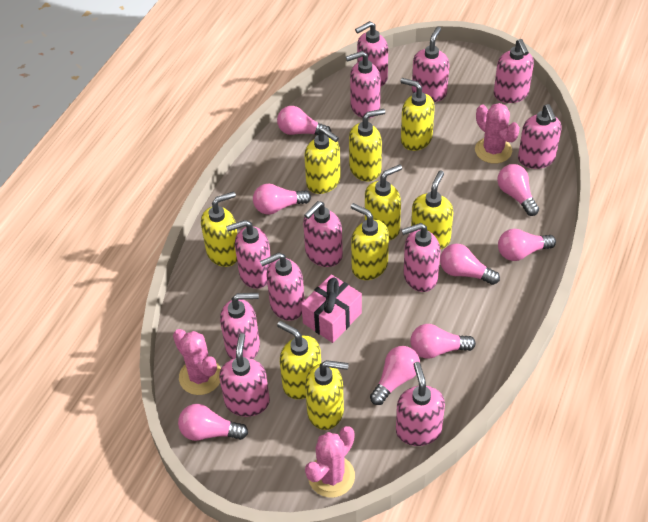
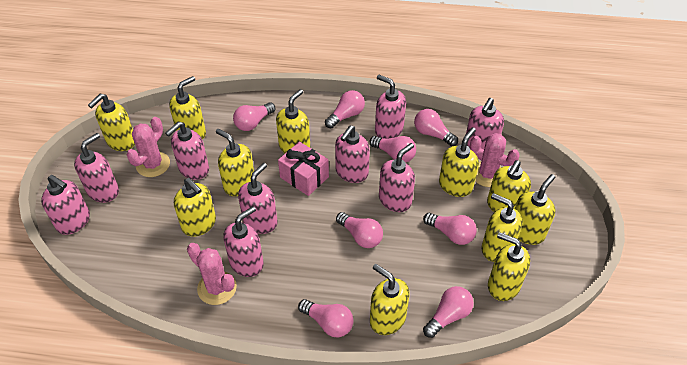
pink soap dispenser: 12 -> 9
yellow soap dispenser: 9 -> 11

